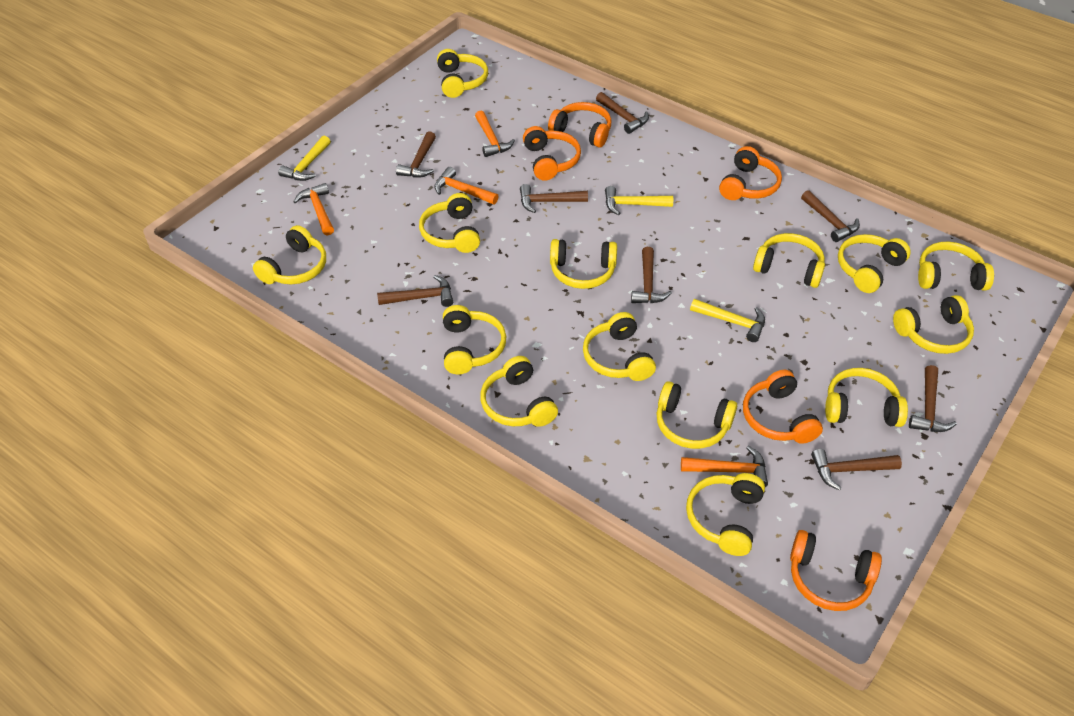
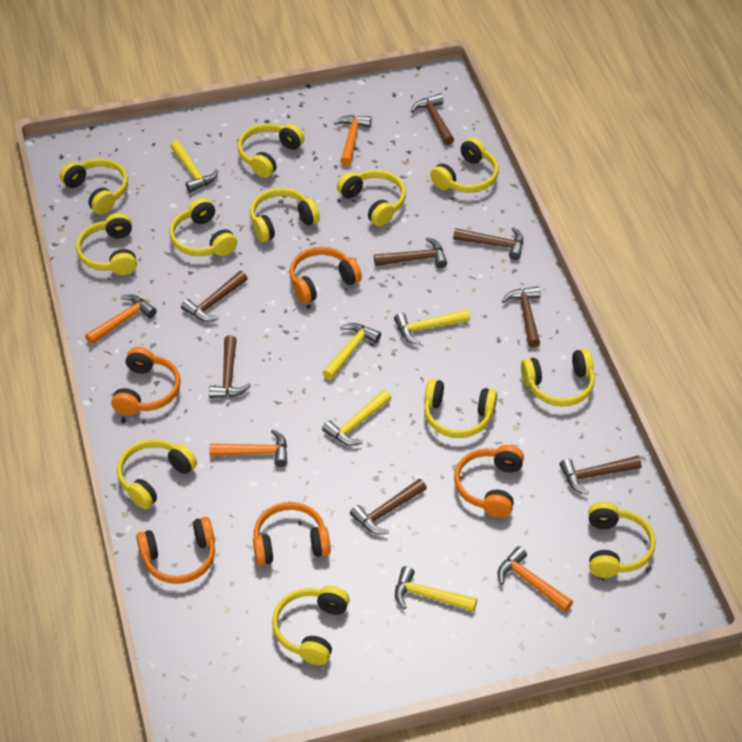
yellow hammer: 3 -> 5
yellow headphones: 14 -> 12

